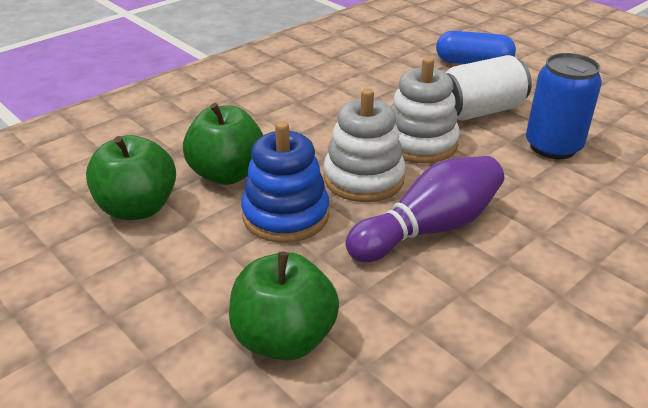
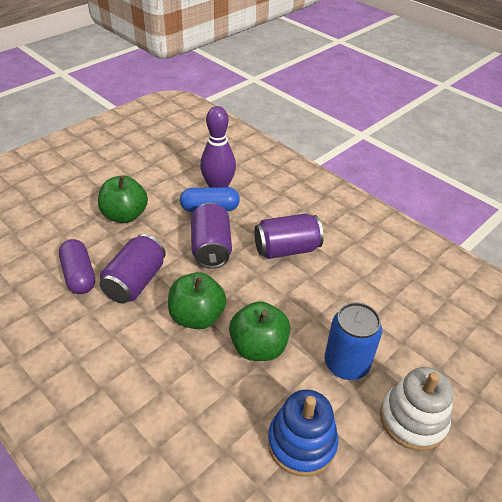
purple can: 0 -> 3
purple capsule: 0 -> 1
white can: 1 -> 0
white stacking toy: 2 -> 1

